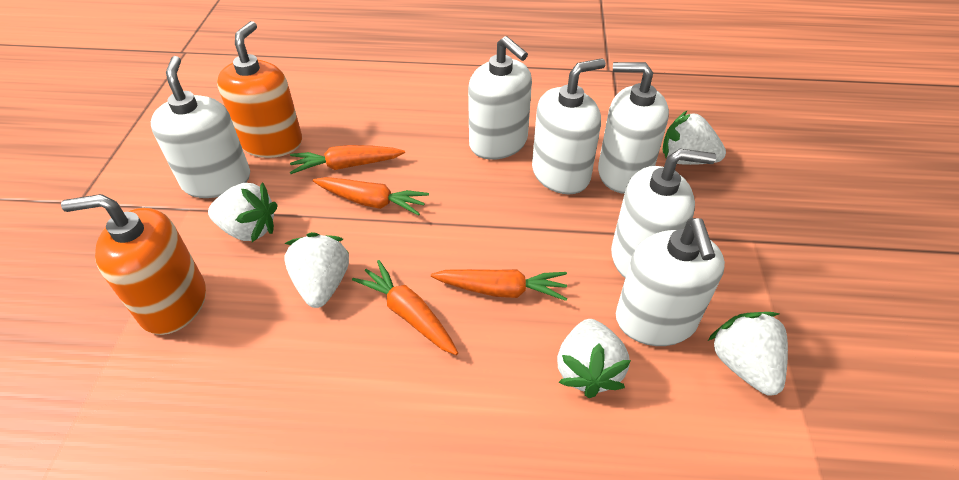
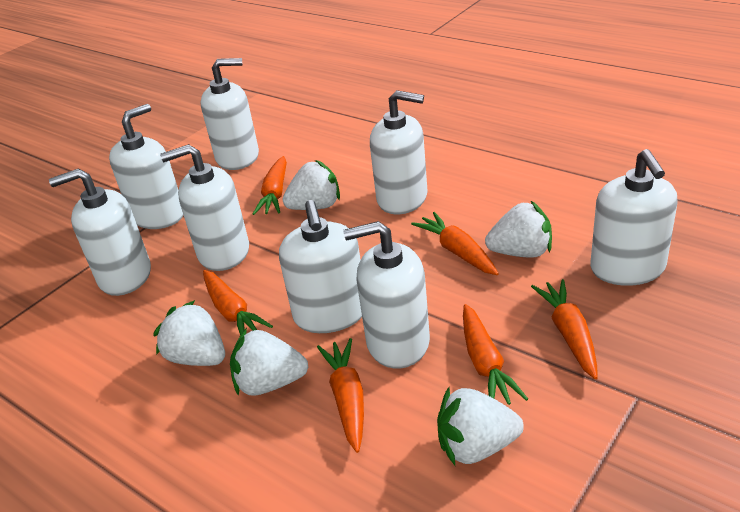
orange carrot: 4 -> 6
orange soap dispenser: 2 -> 0
white soap dispenser: 6 -> 8

